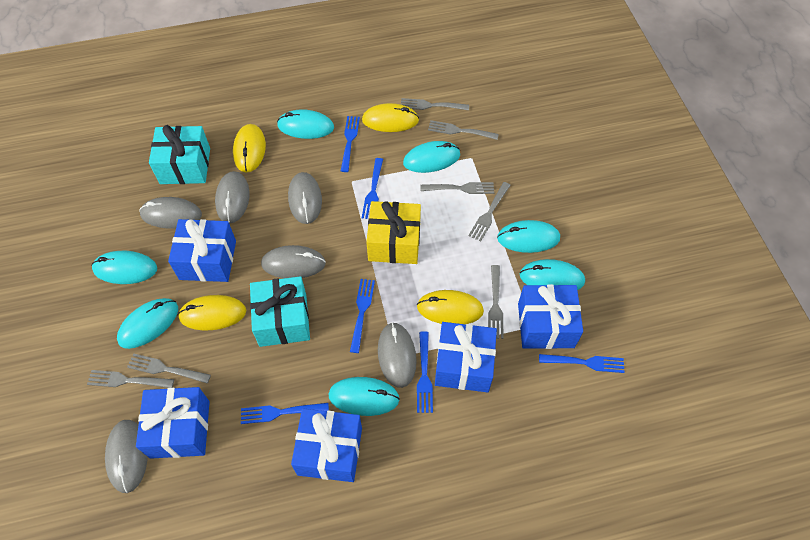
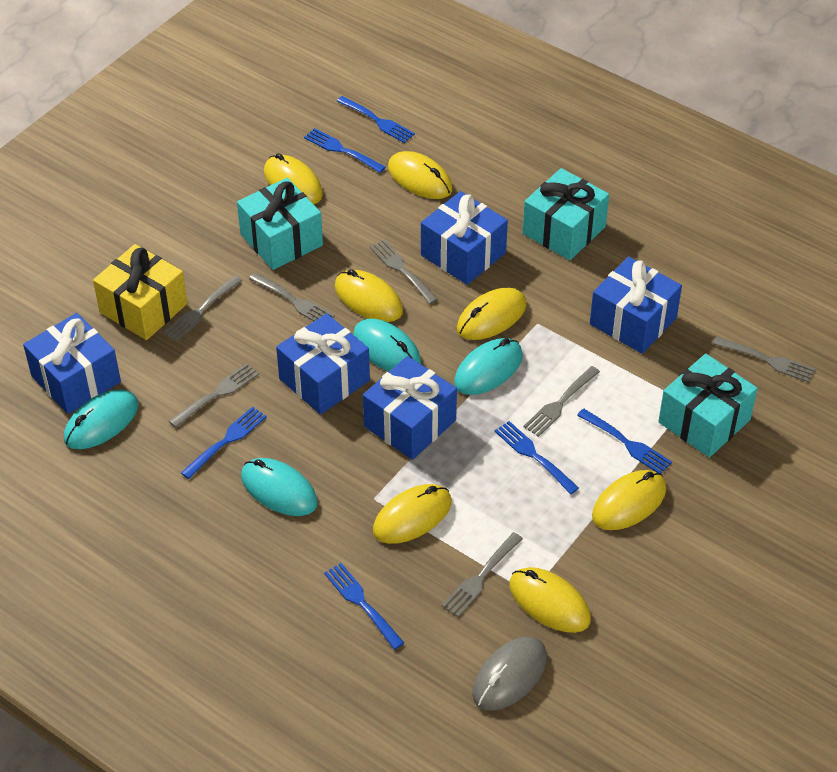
grey mouse: 6 -> 1
turquoise gift: 2 -> 3
turquoise mouse: 7 -> 4
yellow mouse: 4 -> 7

